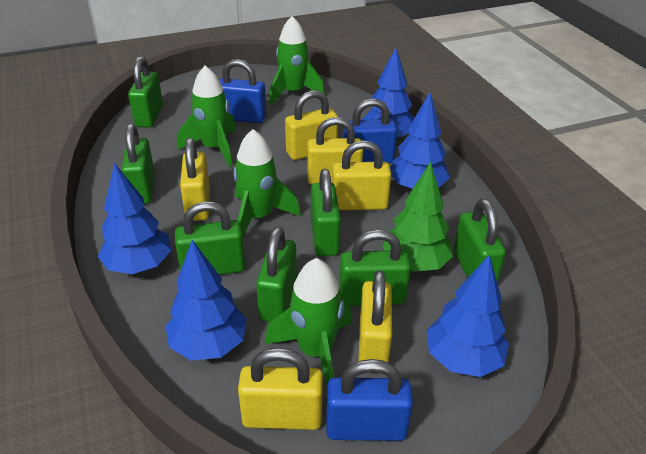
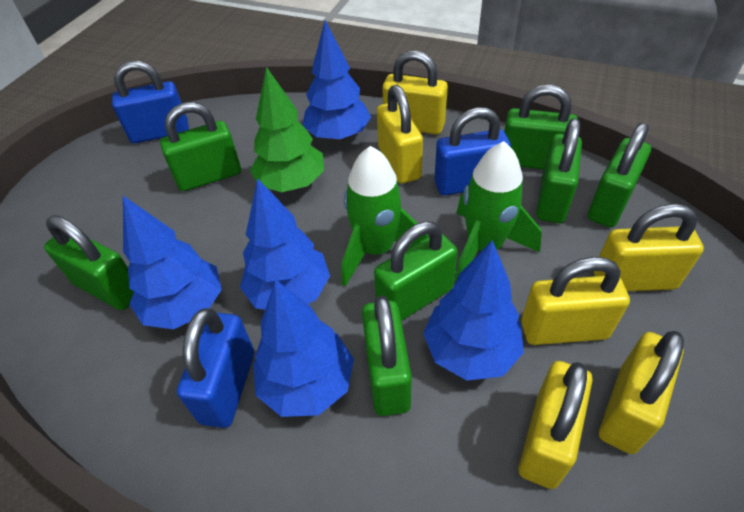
green rocket: 4 -> 2

